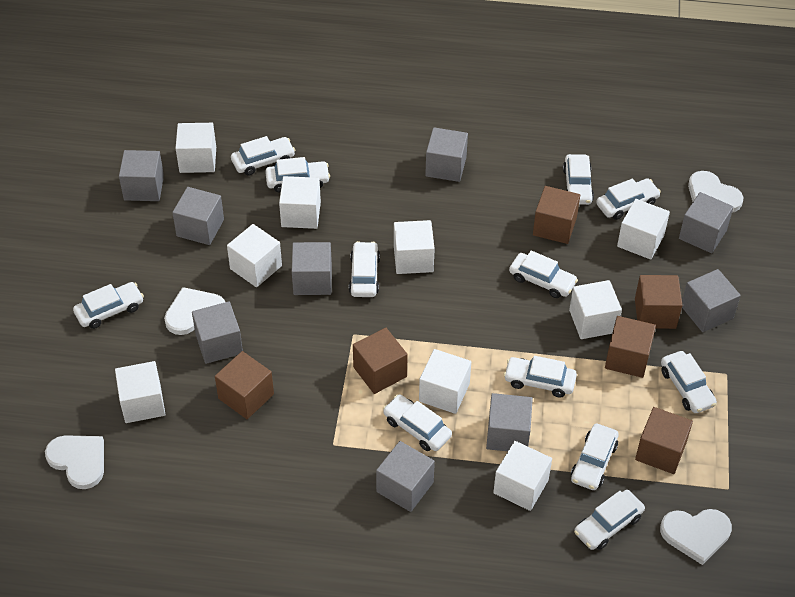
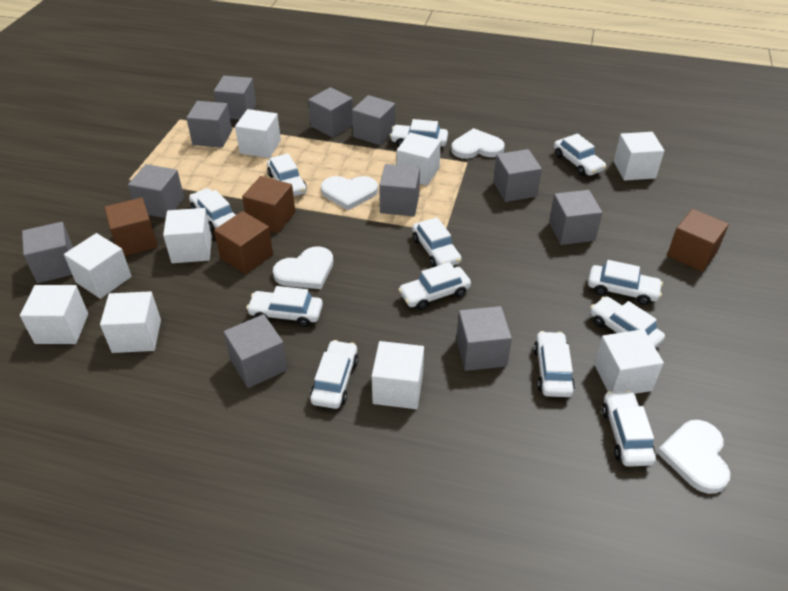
brown cube: 6 -> 4
grey cube: 9 -> 11

